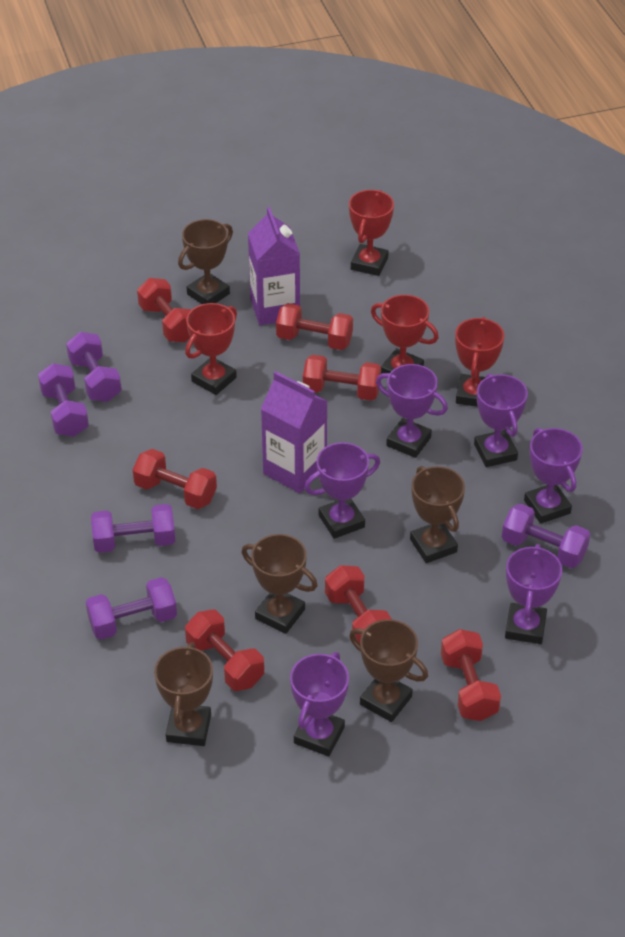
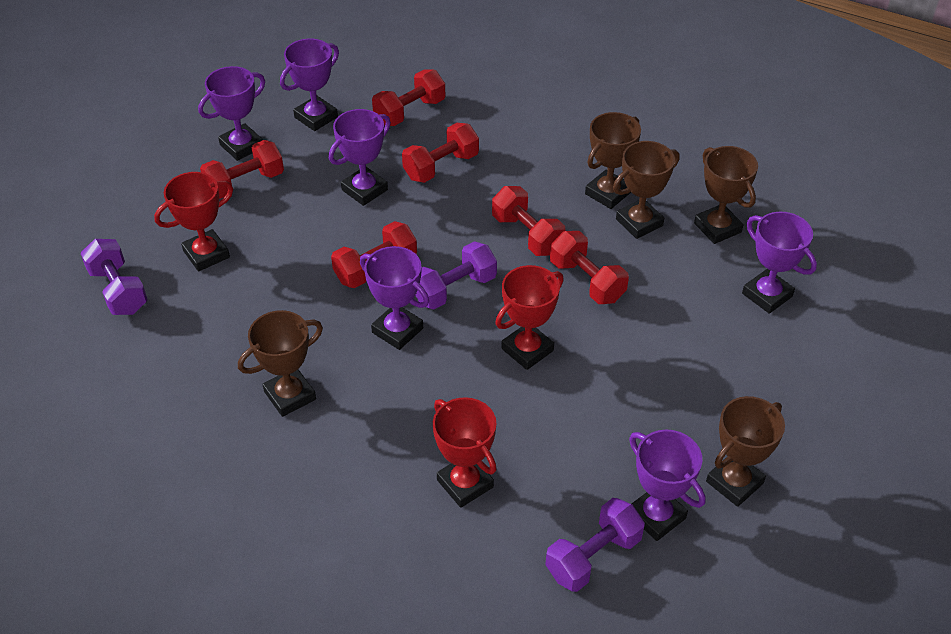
purple carton: 2 -> 0
purple dumbbell: 5 -> 3
red dumbbell: 7 -> 6
red trophy: 4 -> 3

